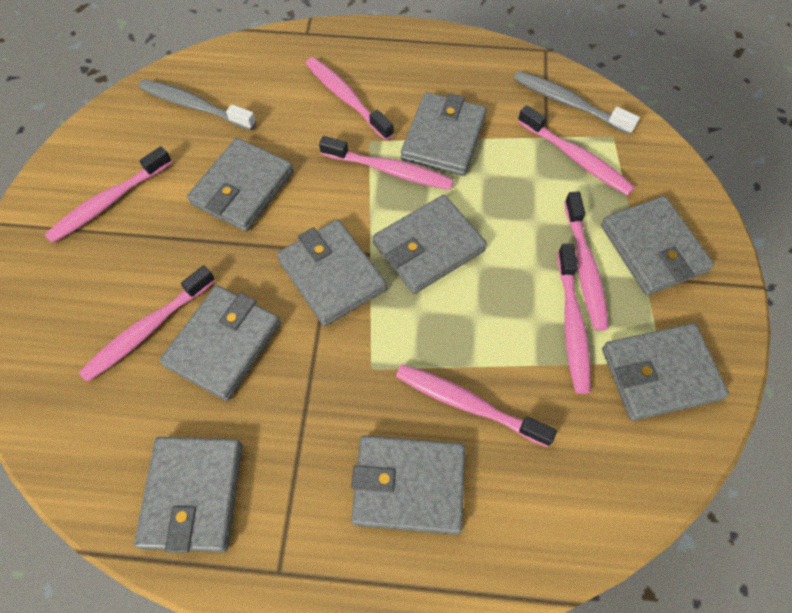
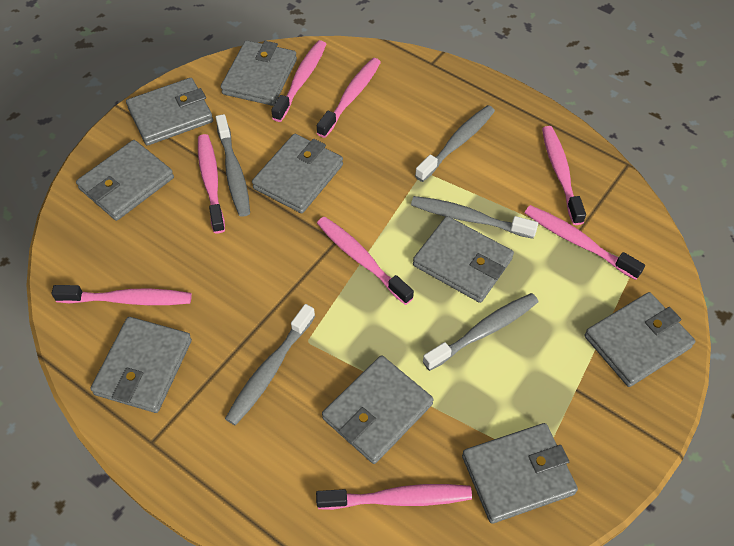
grey toothbrush: 2 -> 5

